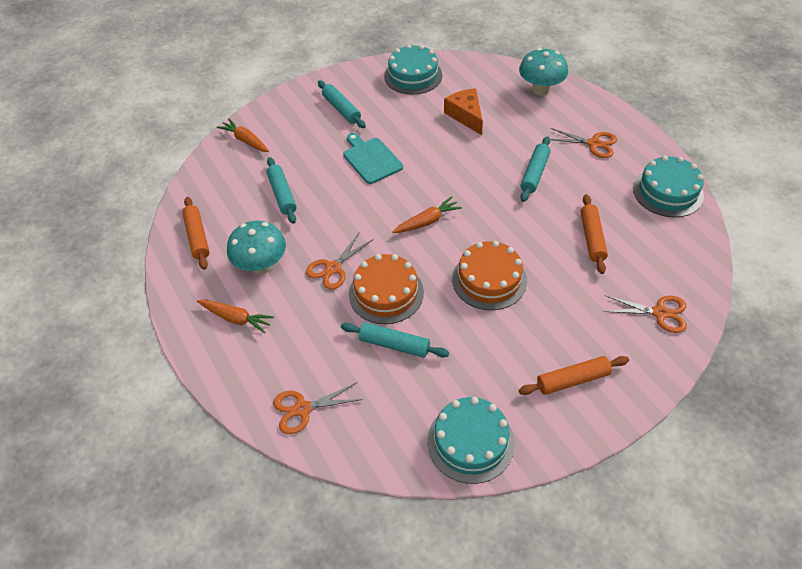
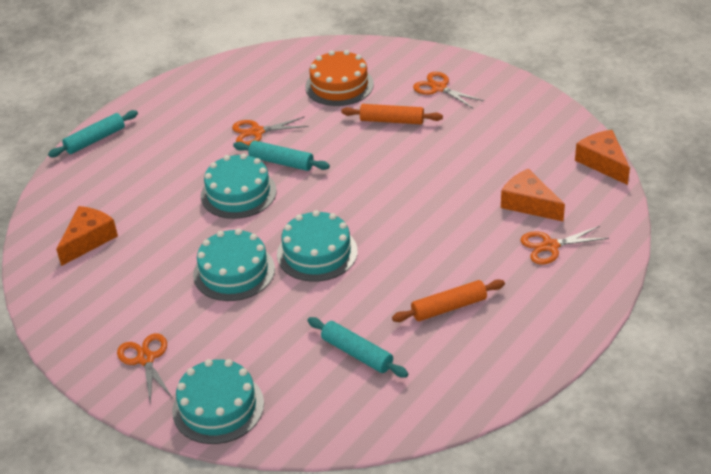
orange cake: 2 -> 1
orange carrot: 3 -> 0
orange cheese: 1 -> 3
orange rolling pin: 3 -> 2
turquoise cake: 3 -> 4
turquoise cutting board: 1 -> 0
turquoise mushroom: 2 -> 0
turquoise rolling pin: 4 -> 3

